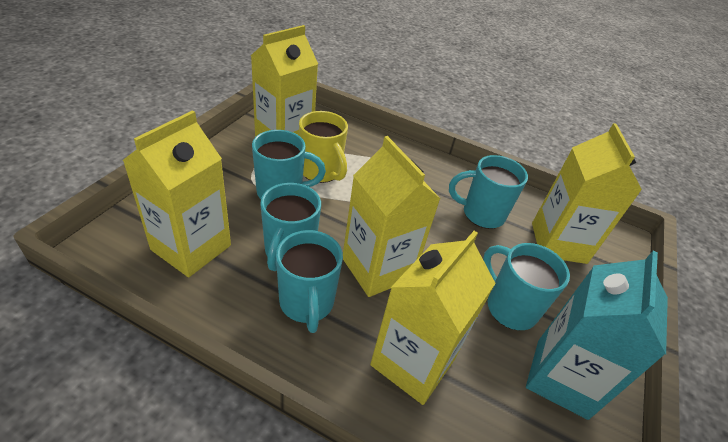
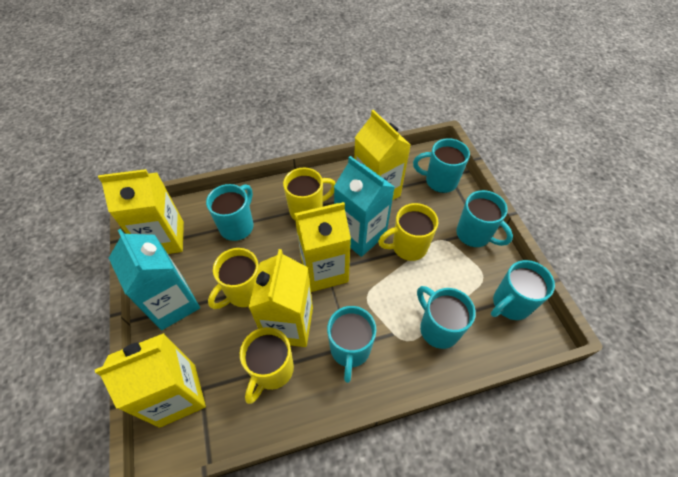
turquoise carton: 1 -> 2
turquoise mug: 5 -> 6
yellow mug: 1 -> 4

